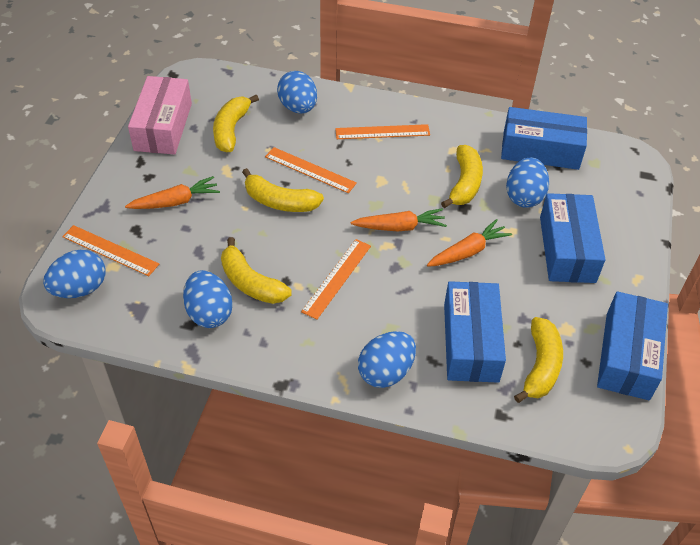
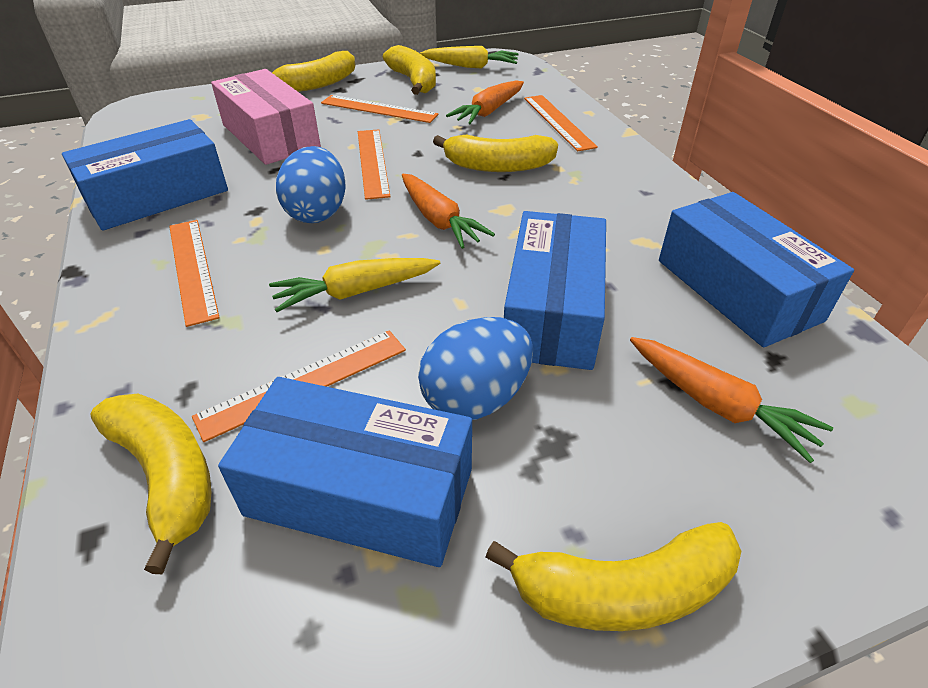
blue egg: 5 -> 2
orange ruler: 4 -> 5
yellow carrot: 0 -> 2

